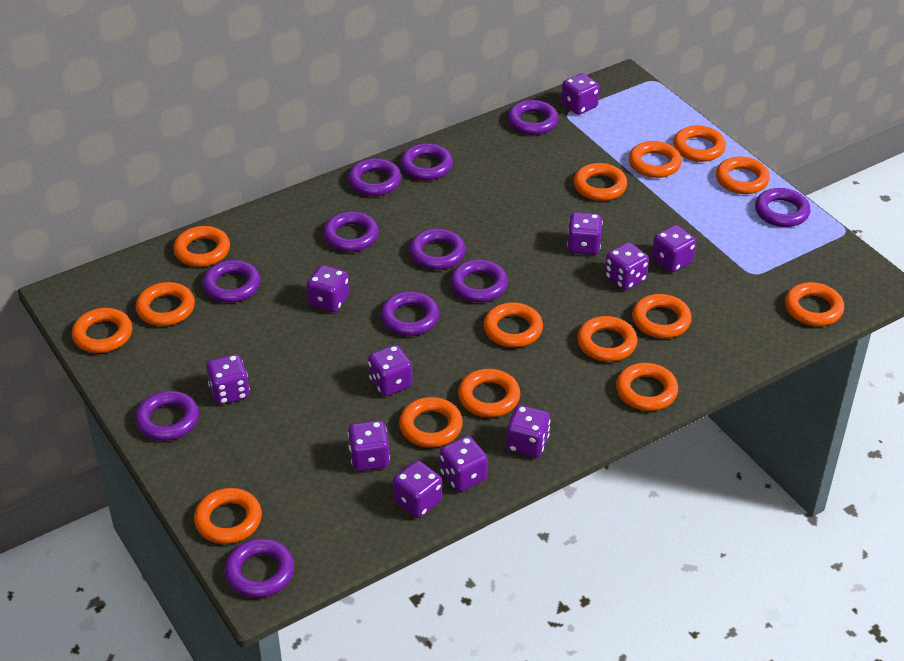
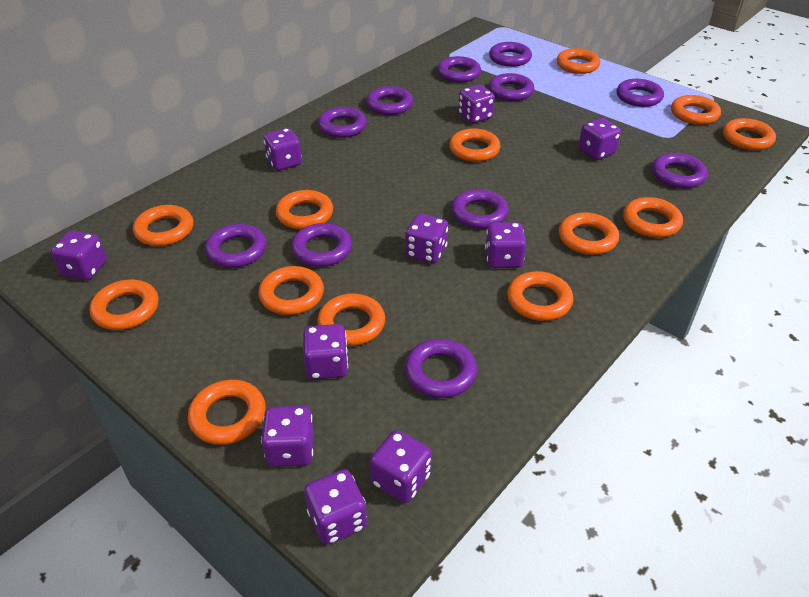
orange ring: 15 -> 13
purple dice: 11 -> 10

